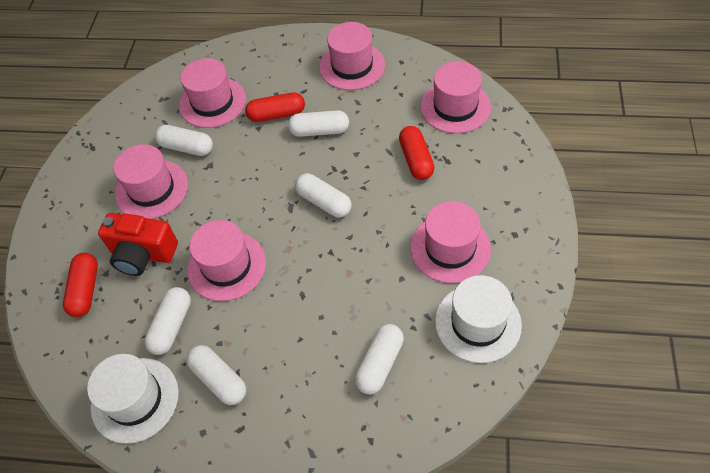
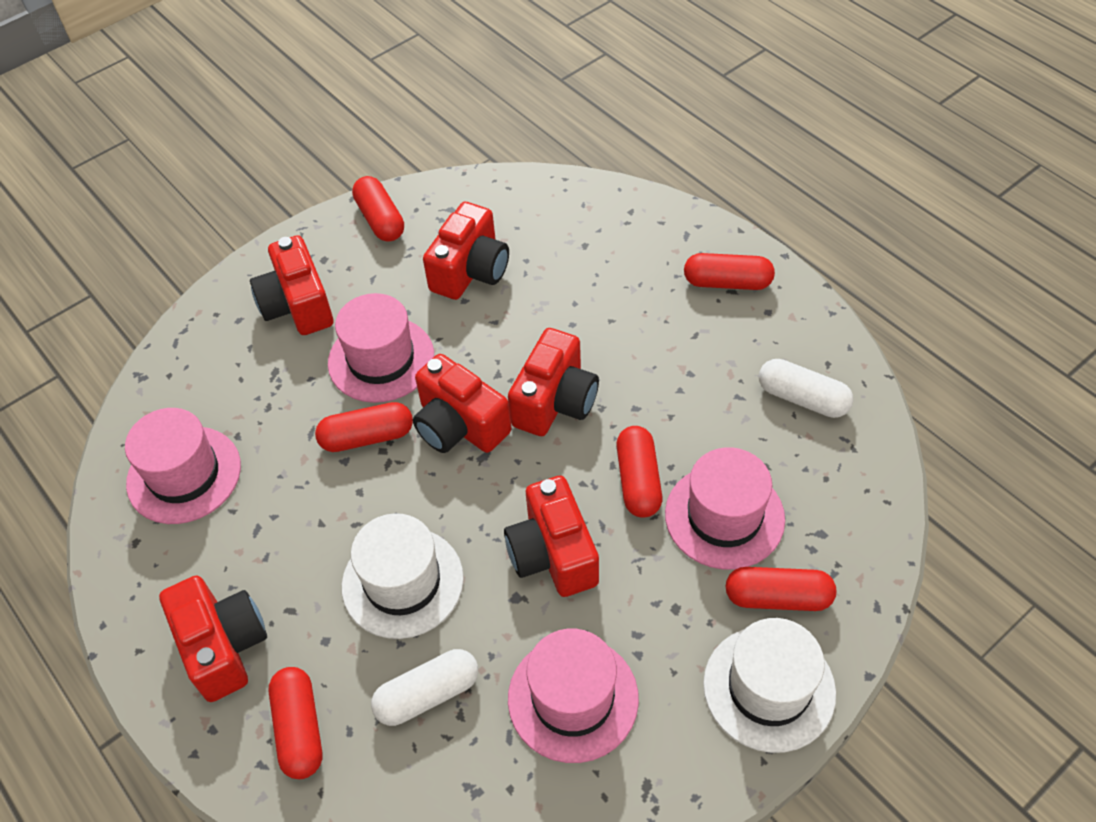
pink hat: 6 -> 4
red camera: 1 -> 6
red capsule: 3 -> 6
white capsule: 6 -> 2

